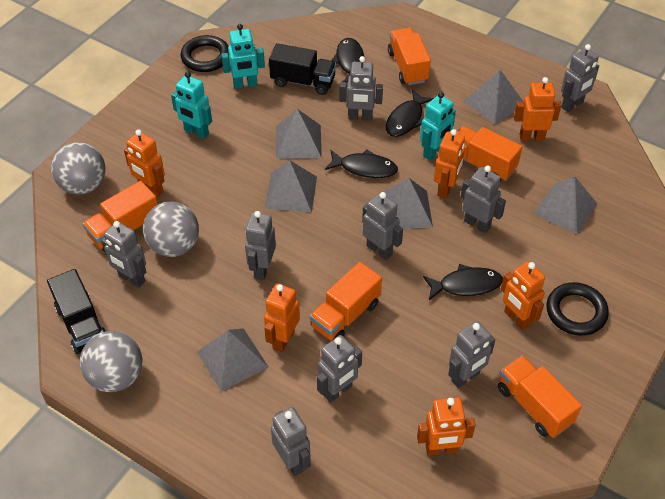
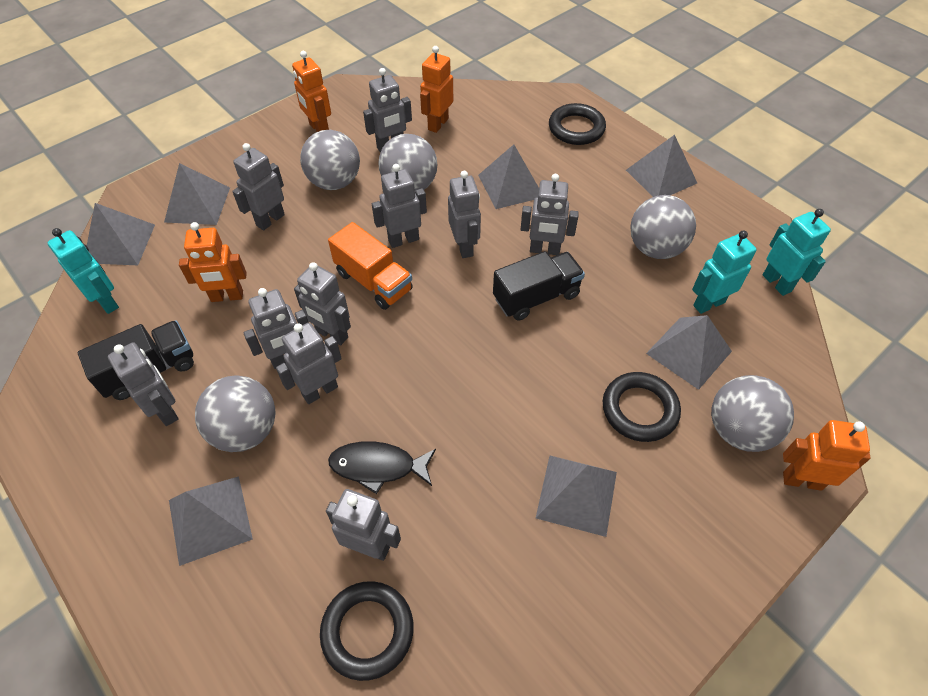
black fish: 4 -> 1
black ring: 2 -> 3
grey ball: 3 -> 5
grey pyramid: 6 -> 7
grey robot: 9 -> 10
orange robot: 6 -> 4
orange truck: 5 -> 1

